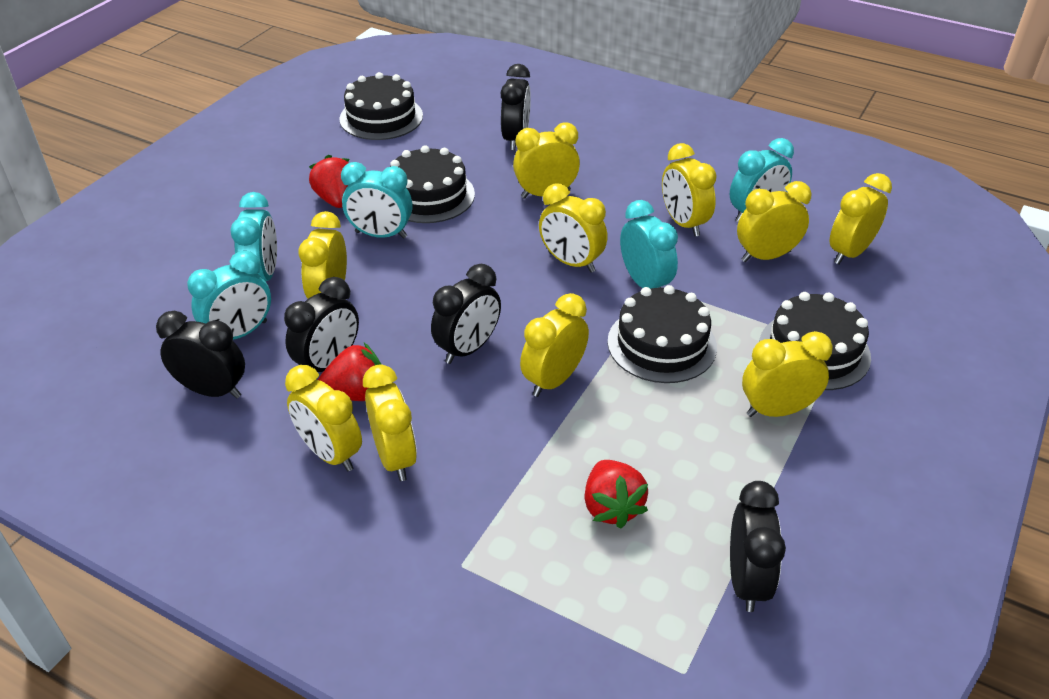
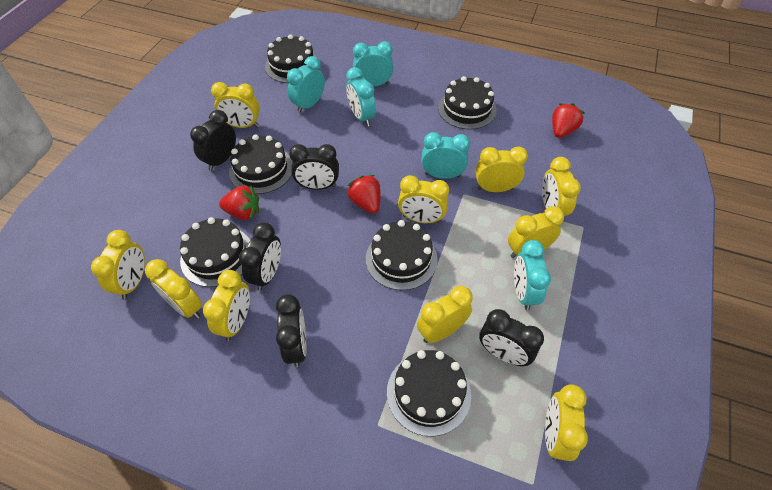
black cake: 4 -> 6

